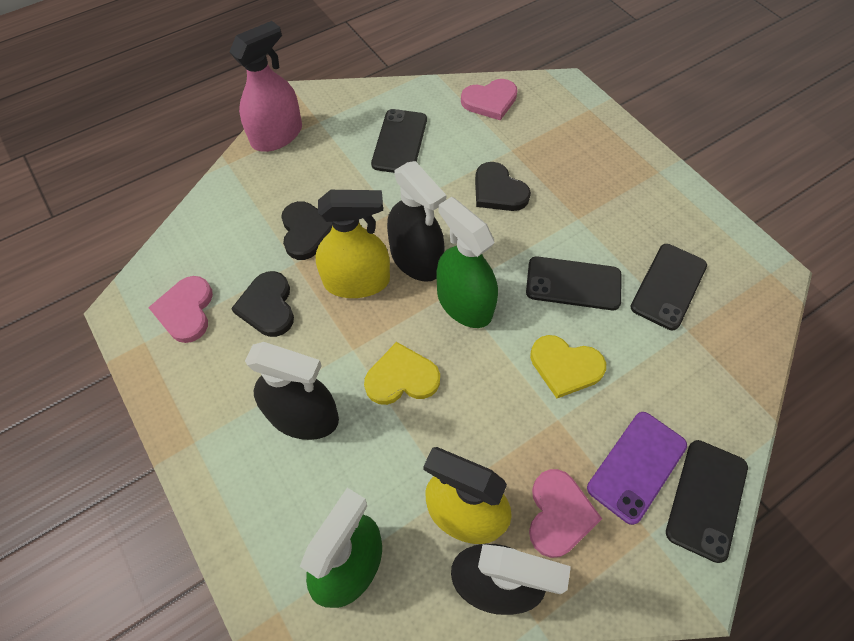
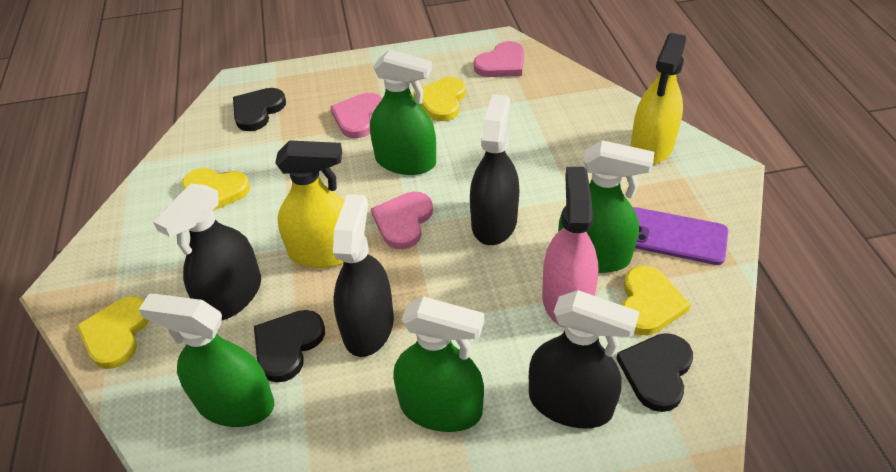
black phone: 4 -> 0
black spray bottle: 3 -> 4
green spray bottle: 2 -> 4
yellow heart: 2 -> 4

